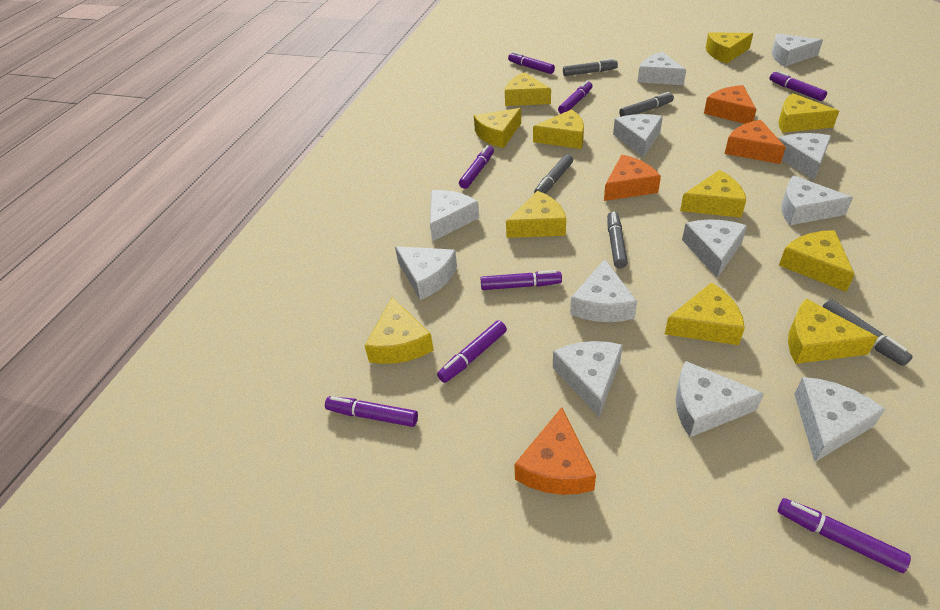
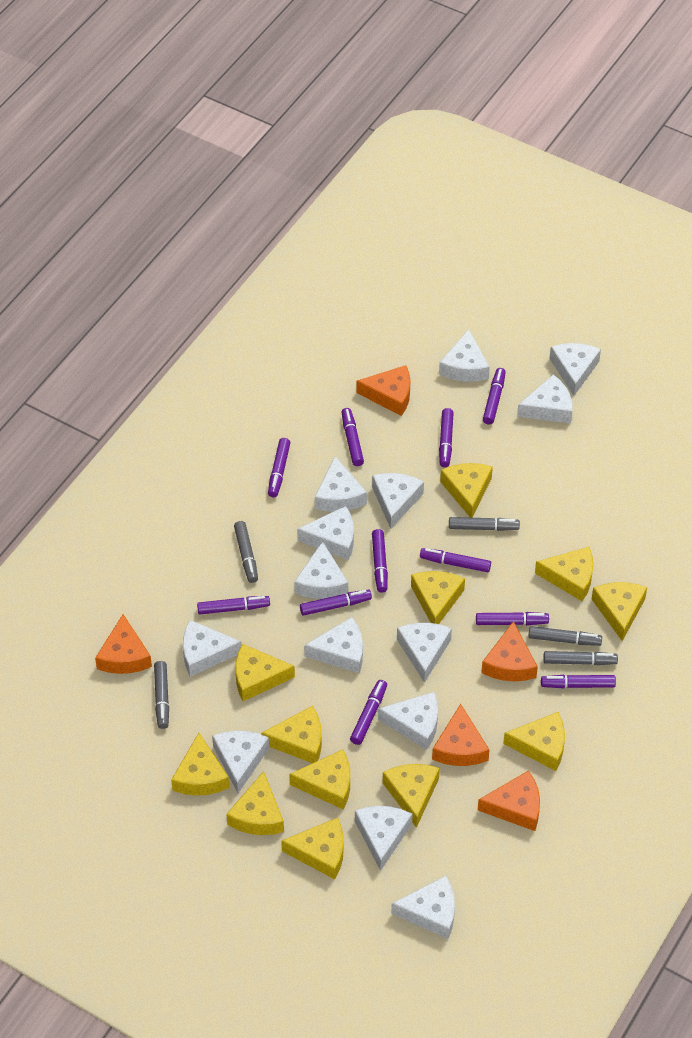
orange cheese: 4 -> 5
purple marker: 8 -> 11
white cheese: 12 -> 14
yellow cheese: 11 -> 12

